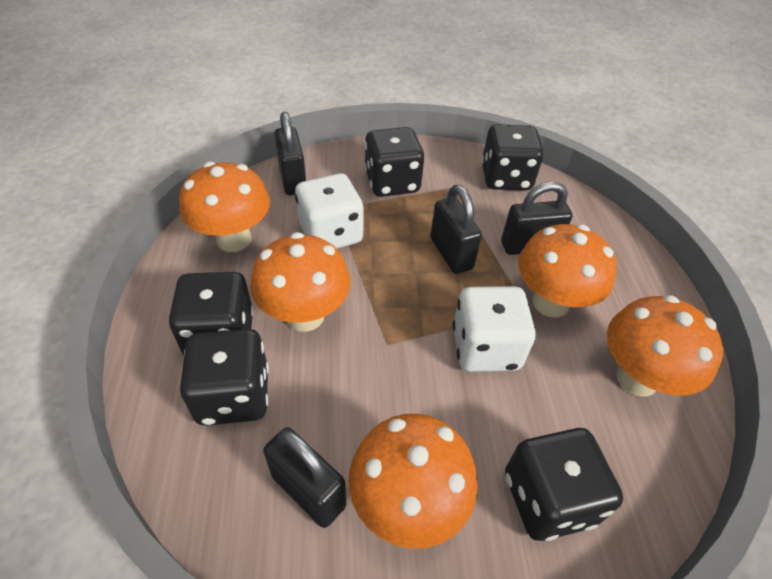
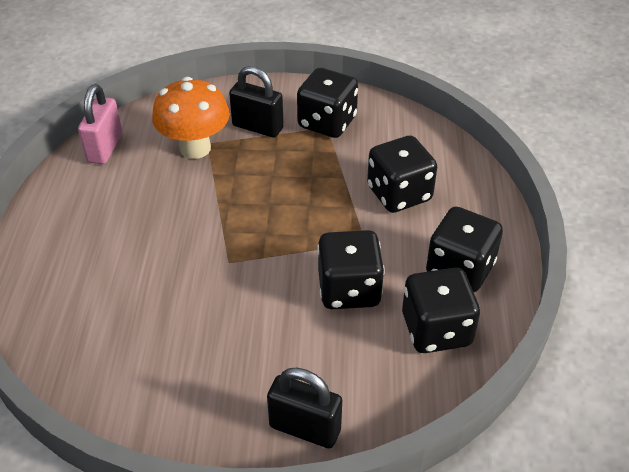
black padlock: 4 -> 2
orange mushroom: 5 -> 1
pink padlock: 0 -> 1
white dice: 2 -> 0

